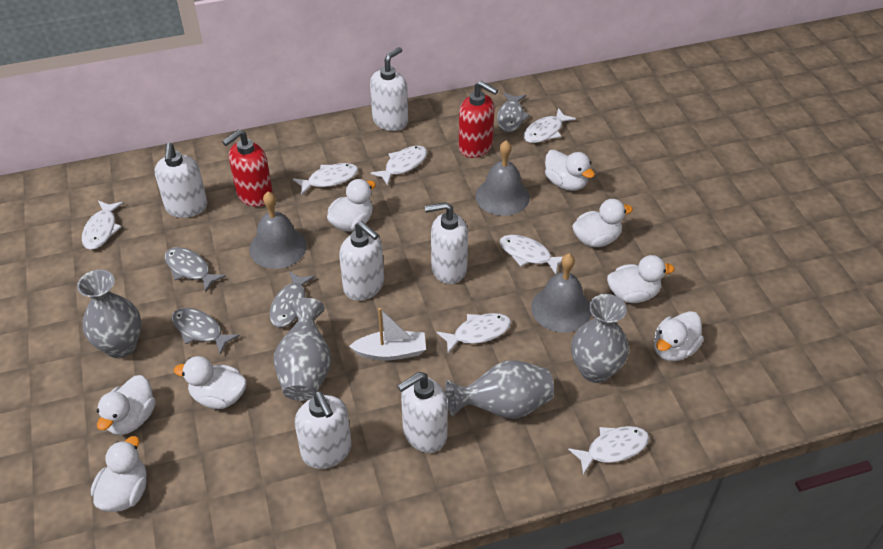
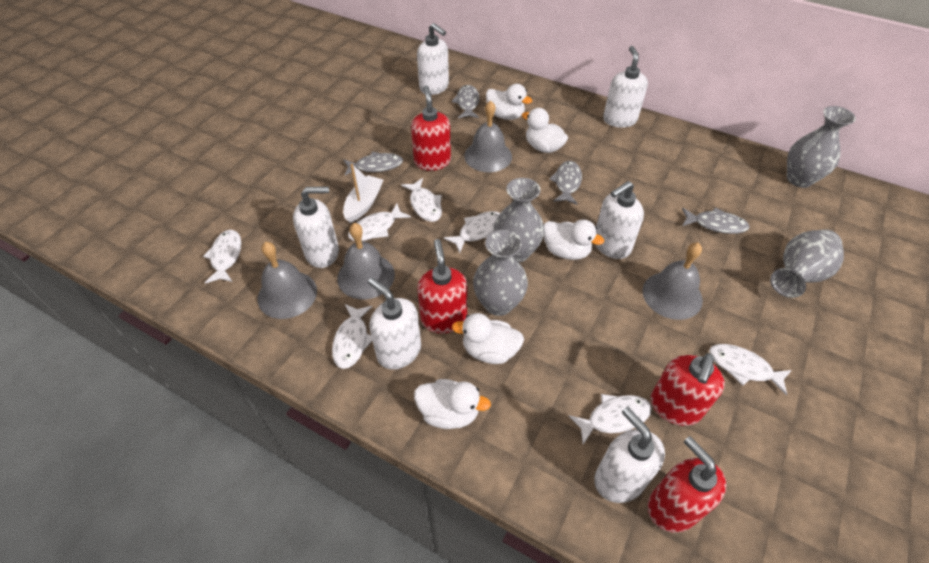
grey bell: 3 -> 4
red soap dispenser: 2 -> 4
white duck: 8 -> 5

